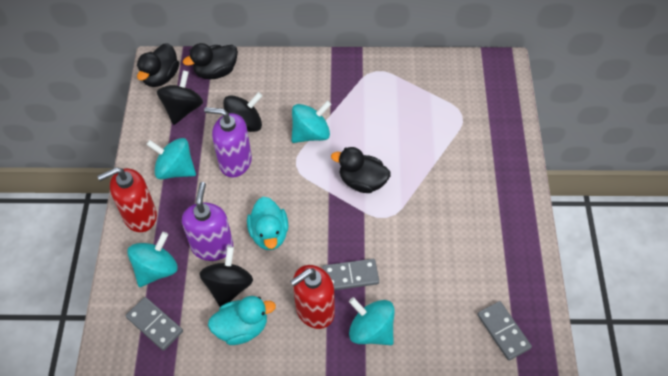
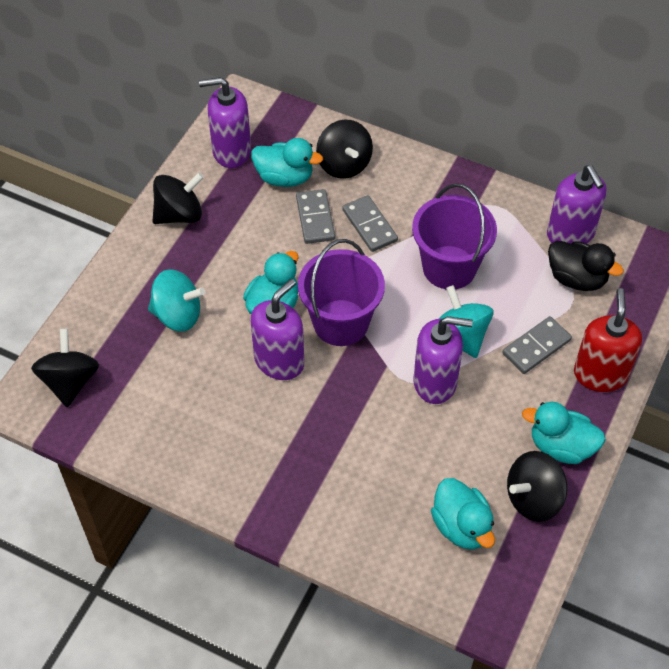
black duck: 3 -> 1
black spinning top: 3 -> 4
purple bucket: 0 -> 2
purple soap dispenser: 2 -> 4
red soap dispenser: 2 -> 1
turquoise duck: 2 -> 4
turquoise spinning top: 4 -> 2

